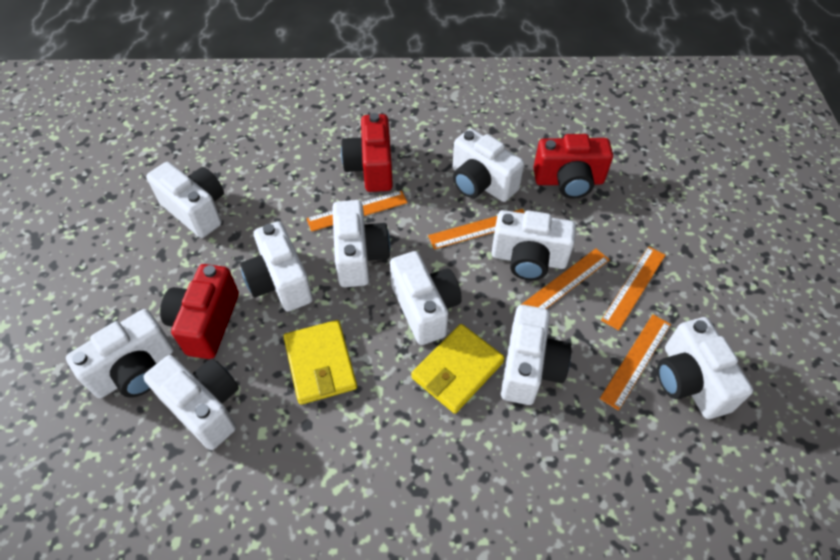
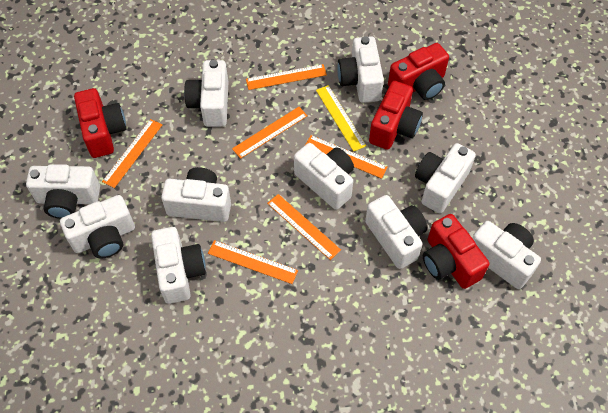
orange ruler: 5 -> 6
red camera: 3 -> 4
yellow ruler: 0 -> 1
yellow wallet: 2 -> 0

